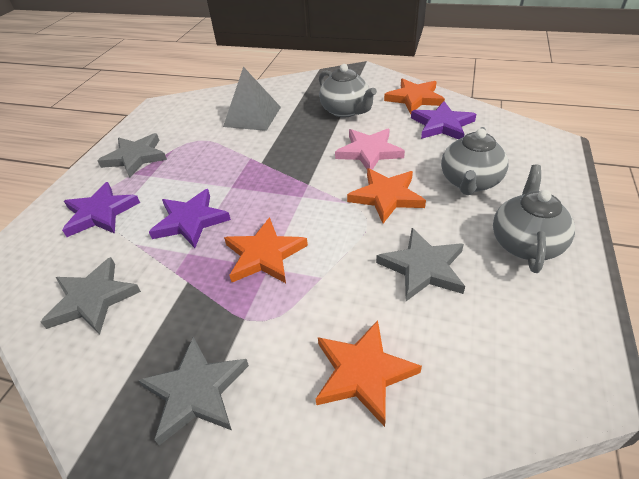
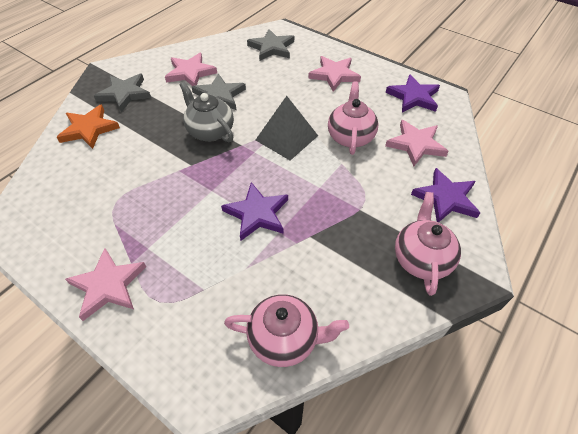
grey star: 4 -> 3
grey teapot: 3 -> 1
orange star: 4 -> 1
pink star: 1 -> 4
pink teapot: 0 -> 3

